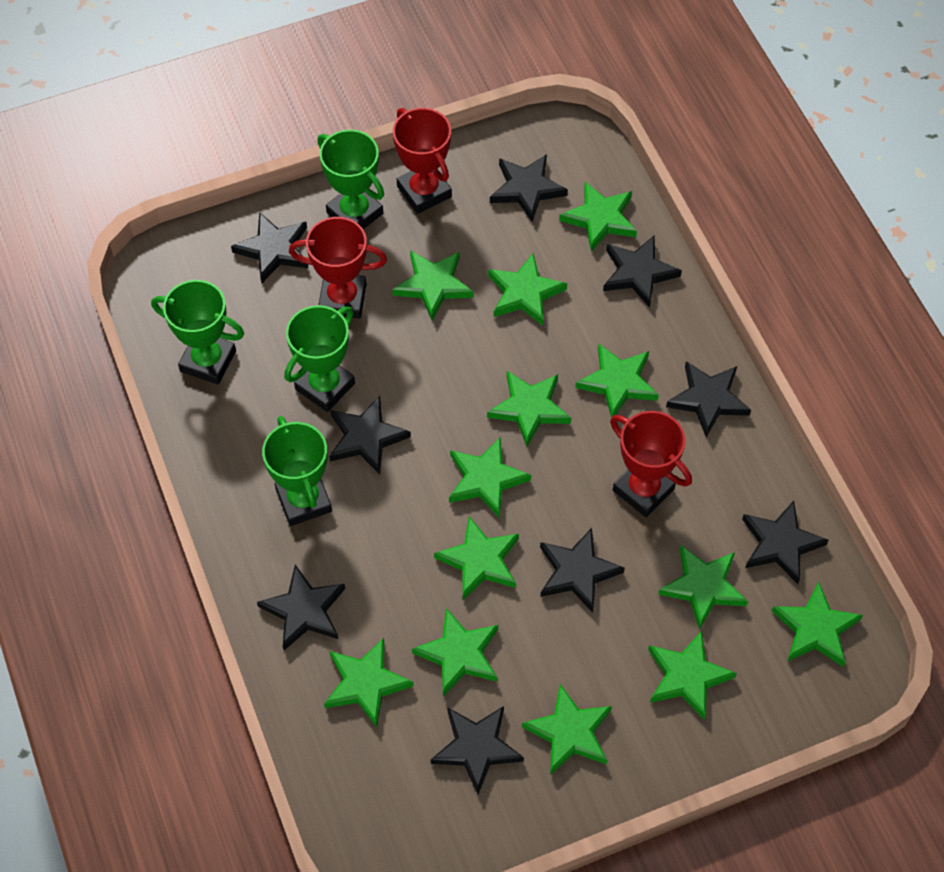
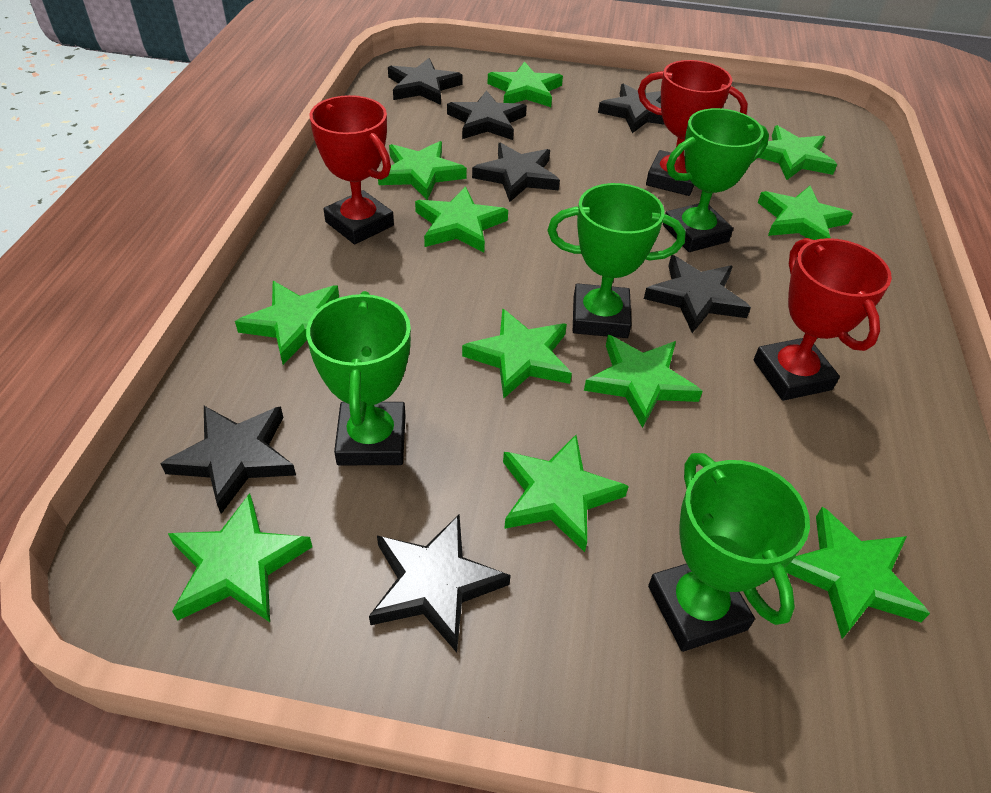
black star: 9 -> 7
green star: 13 -> 11

